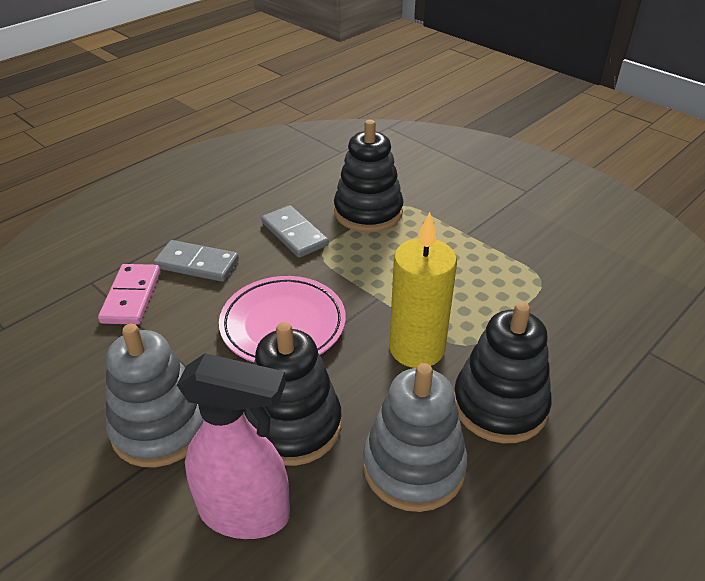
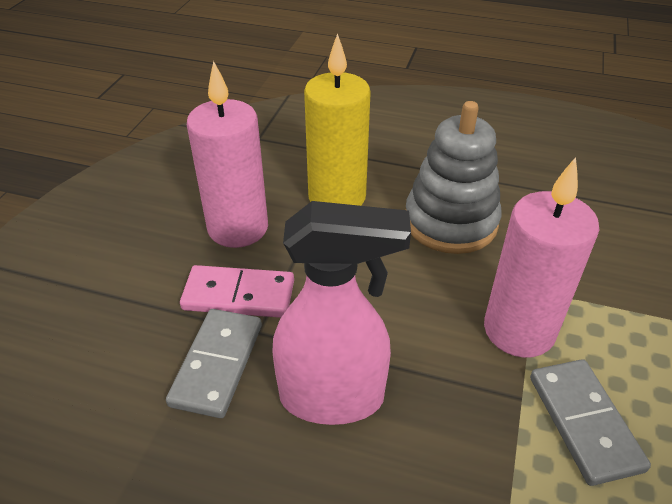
black stacking toy: 3 -> 0
grey stacking toy: 2 -> 1
pink candle: 0 -> 2
pink plate: 1 -> 0

